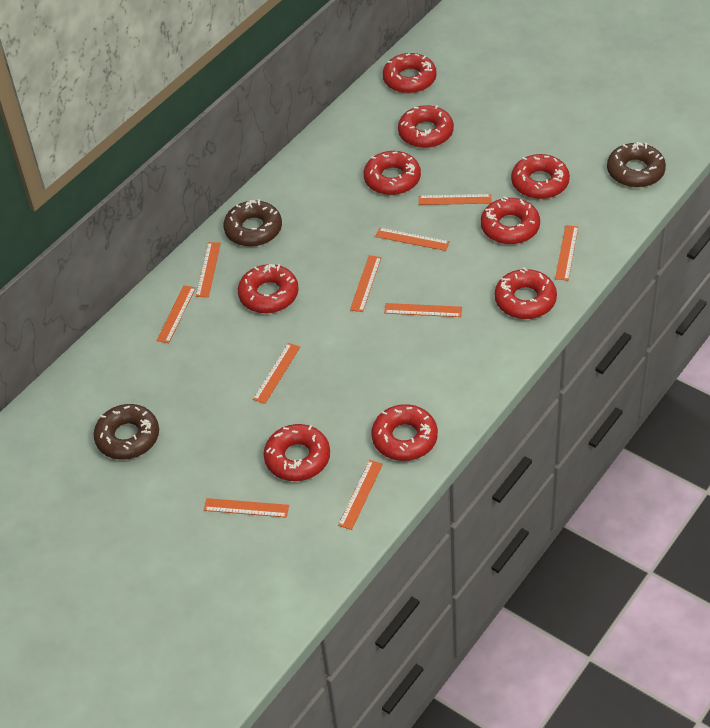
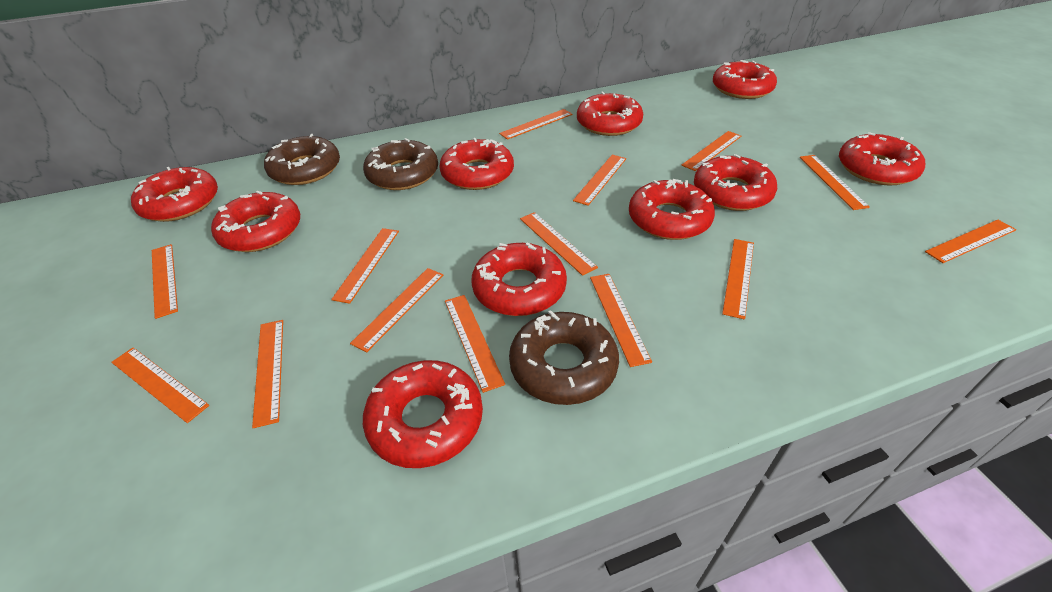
orange ruler: 10 -> 14
red donut: 9 -> 10

